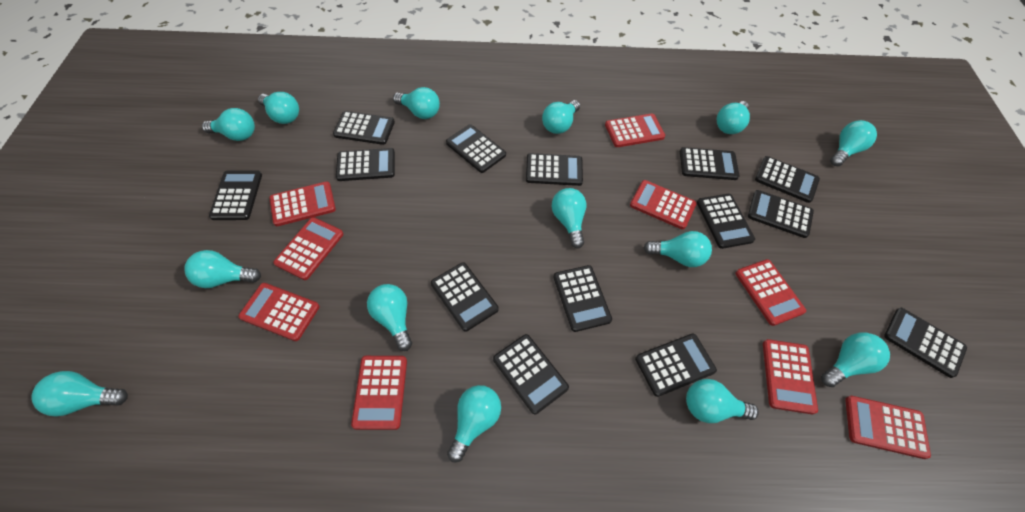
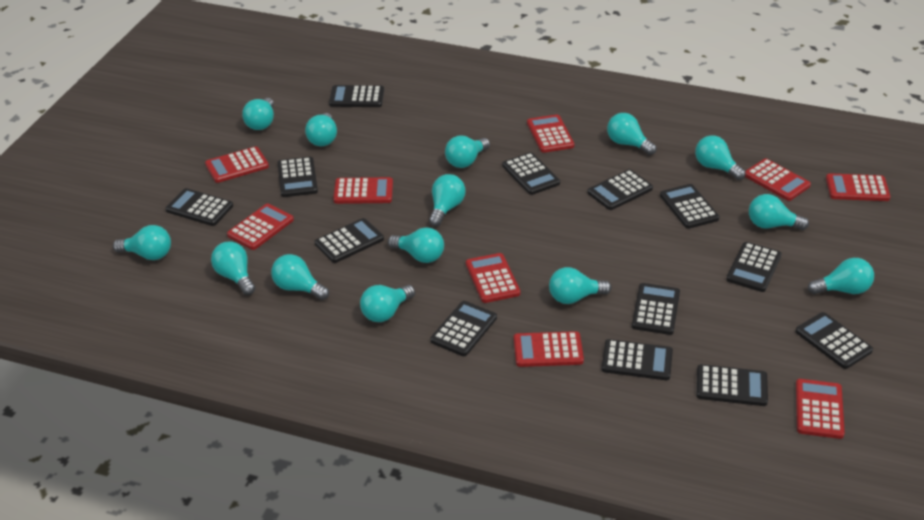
black calculator: 14 -> 13

